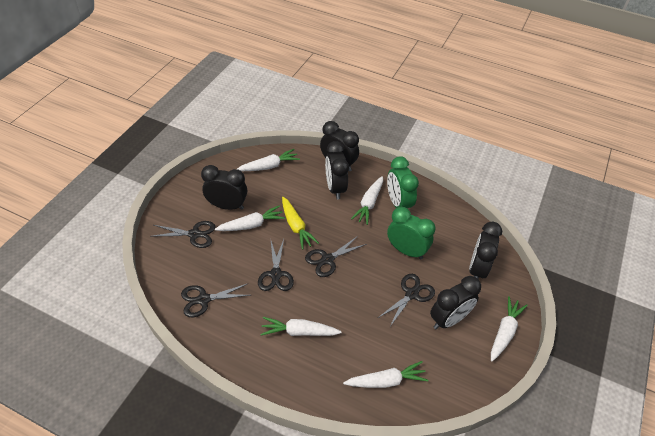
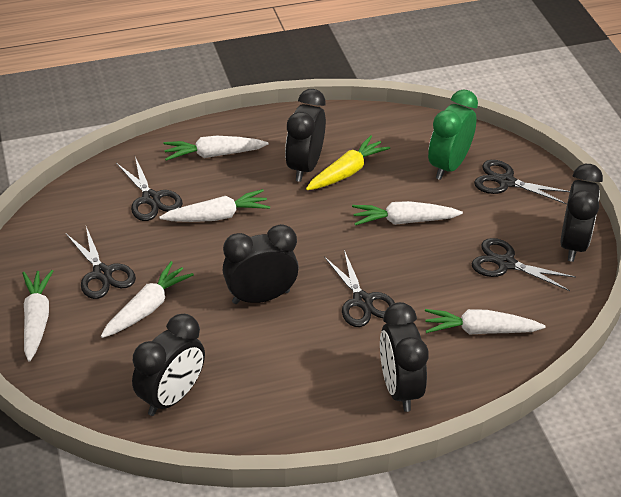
green clock: 2 -> 1

